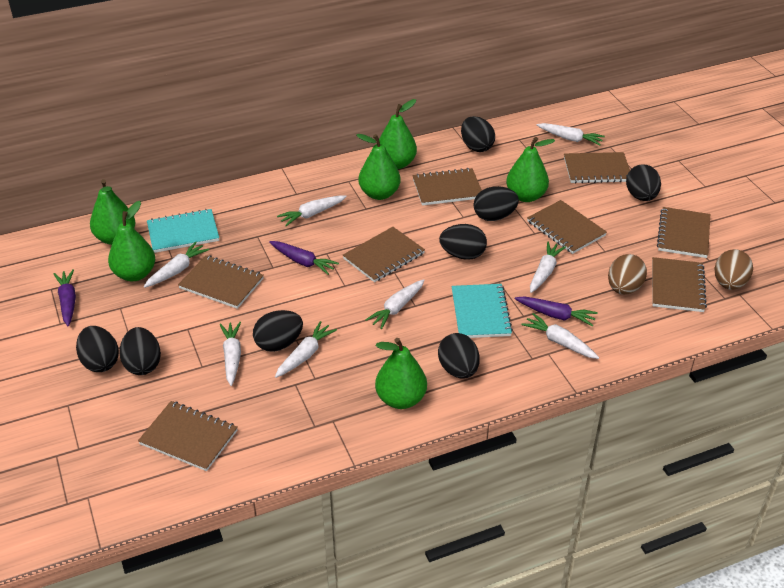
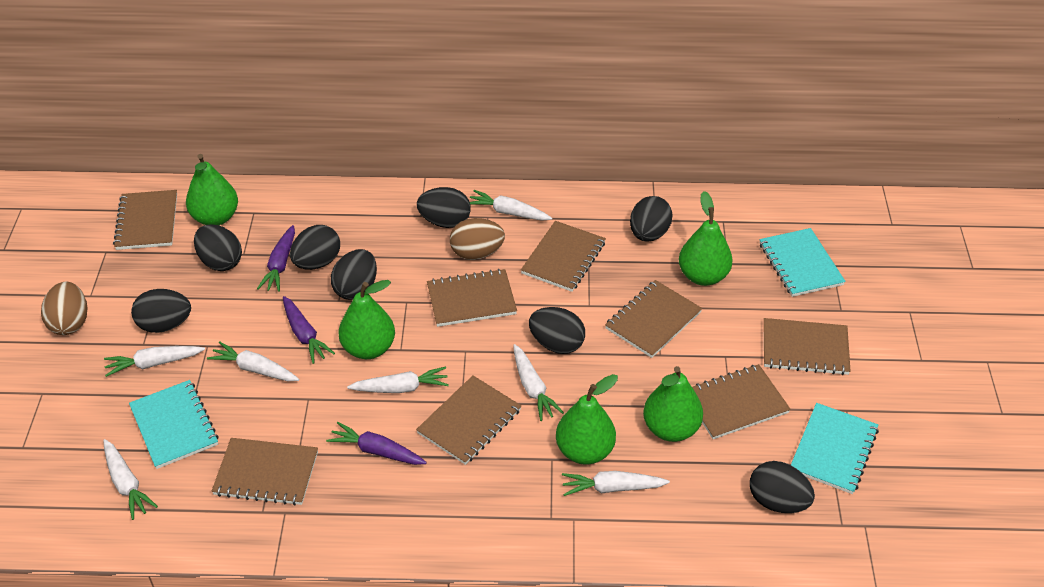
green pear: 6 -> 5
turquoise notebook: 2 -> 3
white carrot: 8 -> 7

